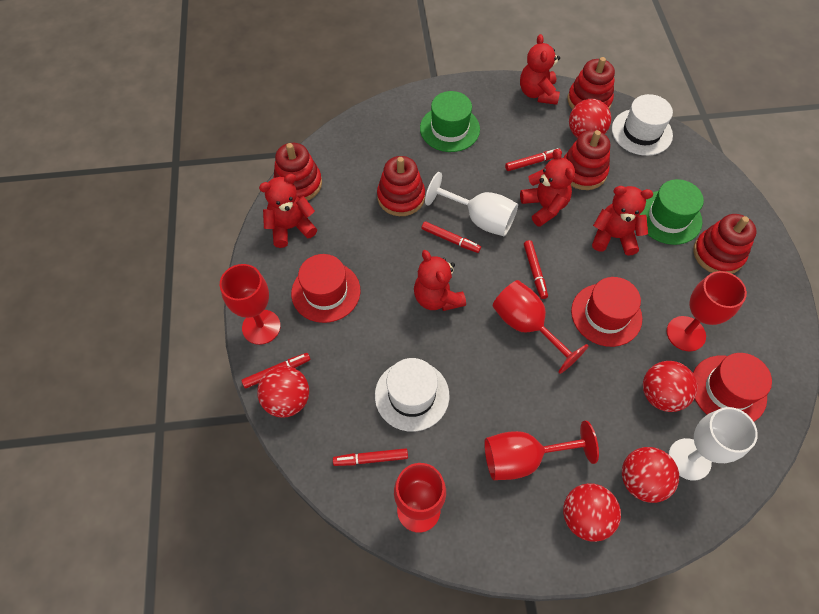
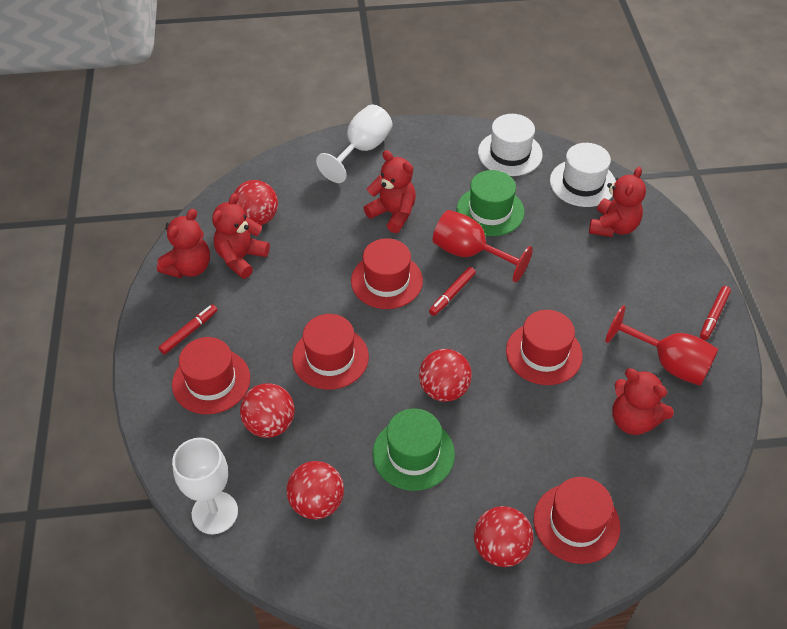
red goblet: 5 -> 2
red hat: 3 -> 5
red marker: 5 -> 3
red stacking toy: 5 -> 0

